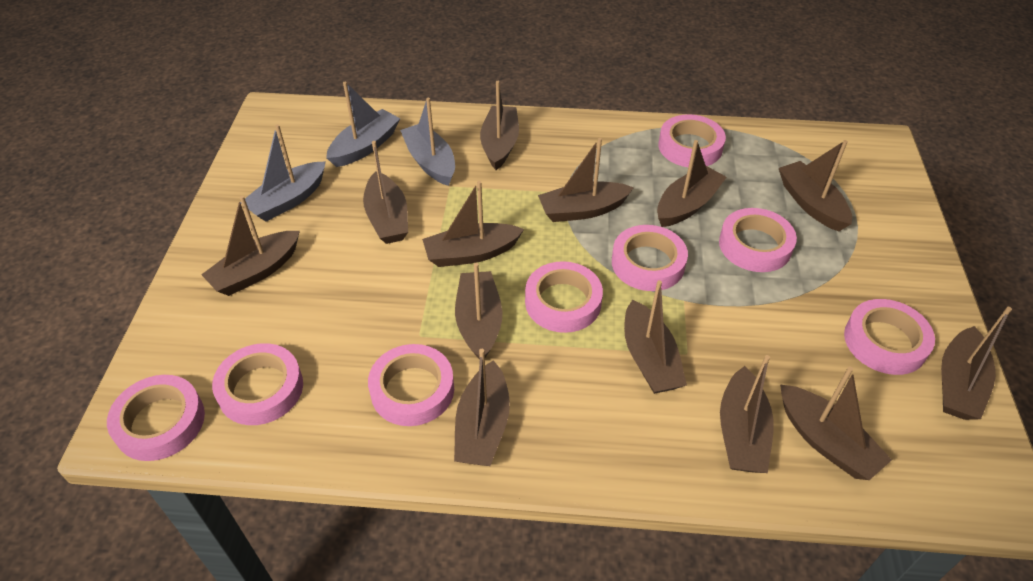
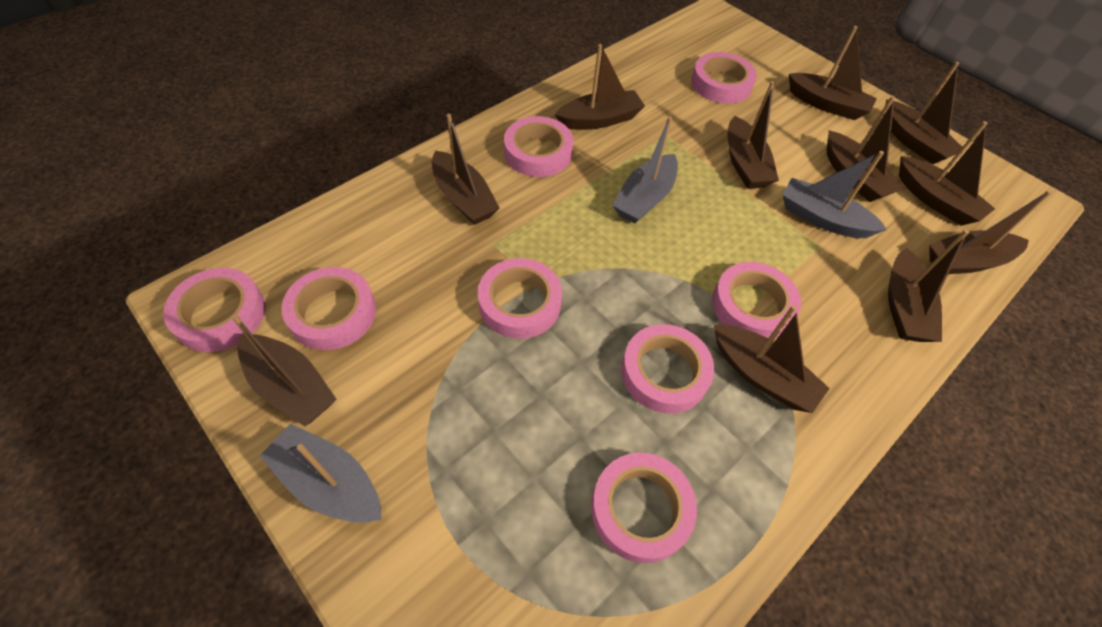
brown boat: 13 -> 11

